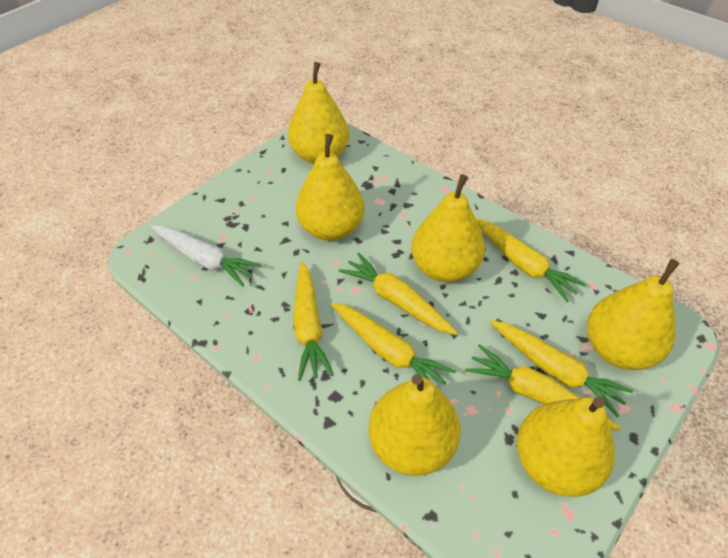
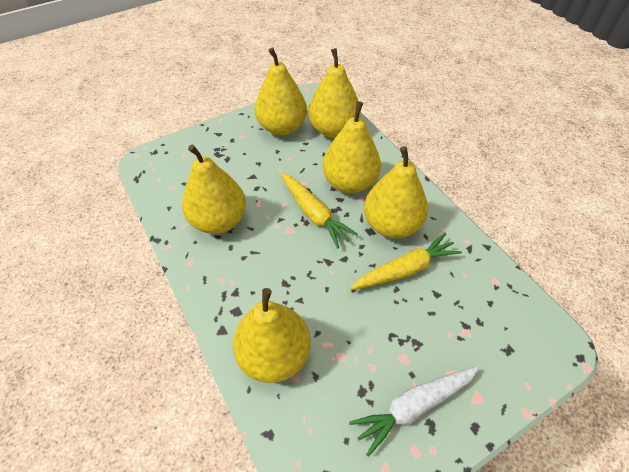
yellow carrot: 6 -> 2

